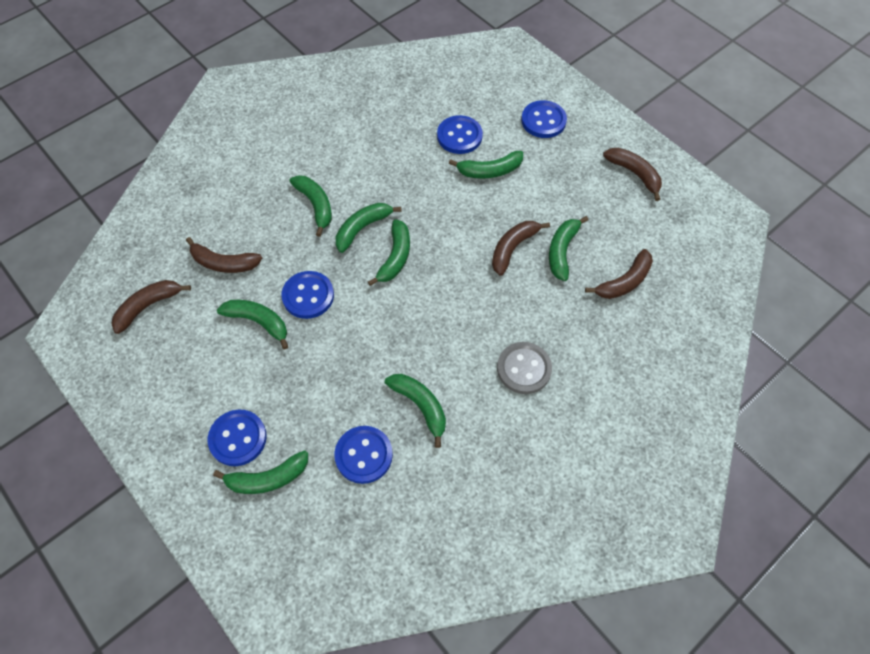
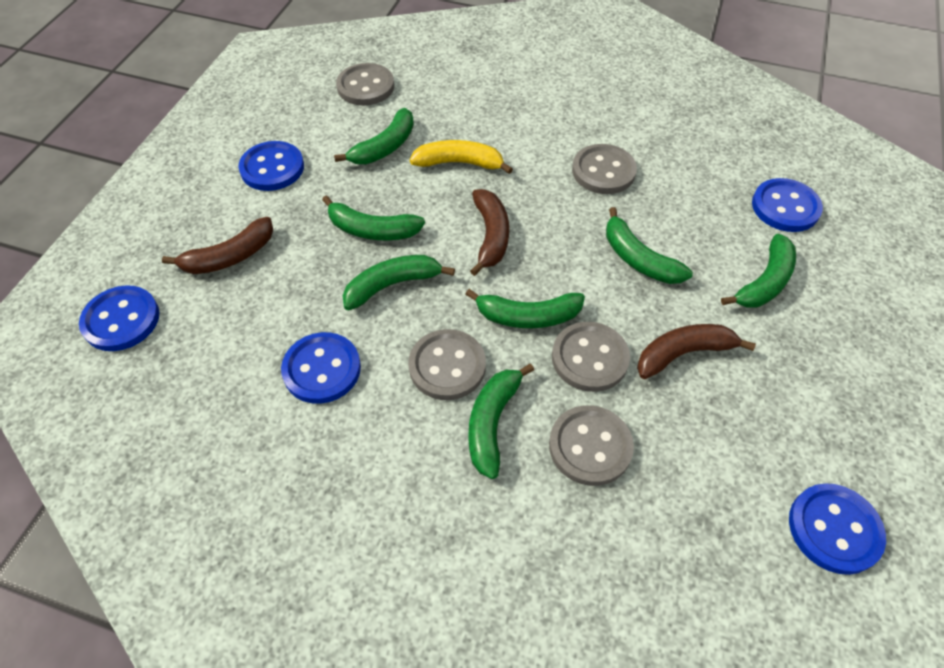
brown banana: 5 -> 3
green banana: 8 -> 7
grey button: 1 -> 5
yellow banana: 0 -> 1

